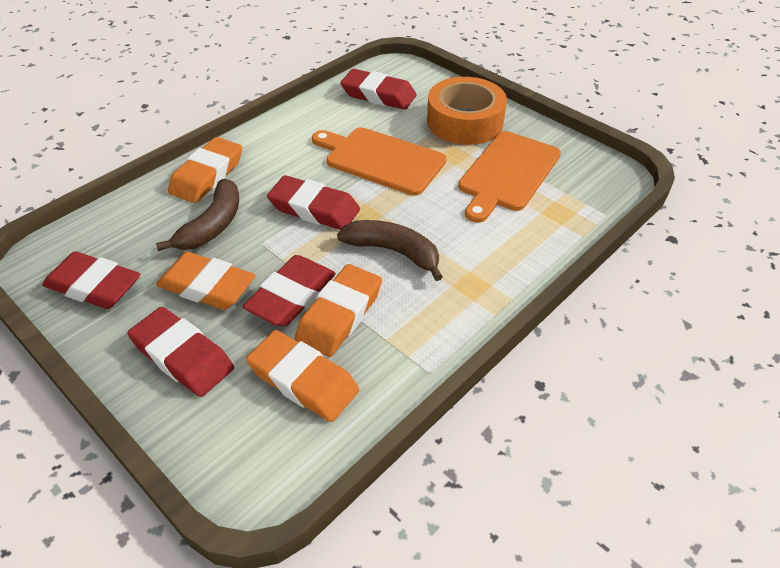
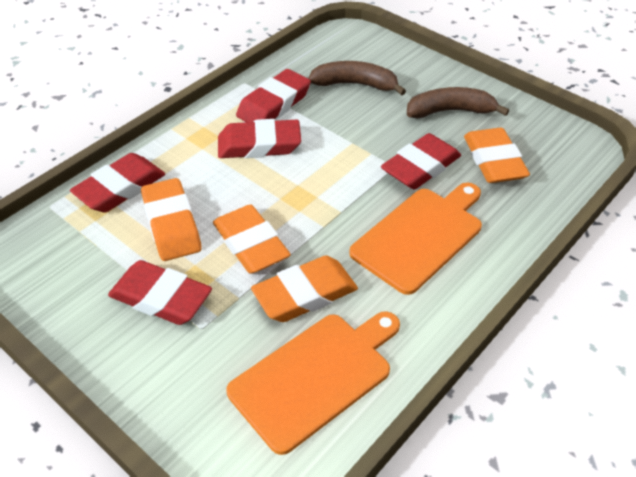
orange tape: 1 -> 0

